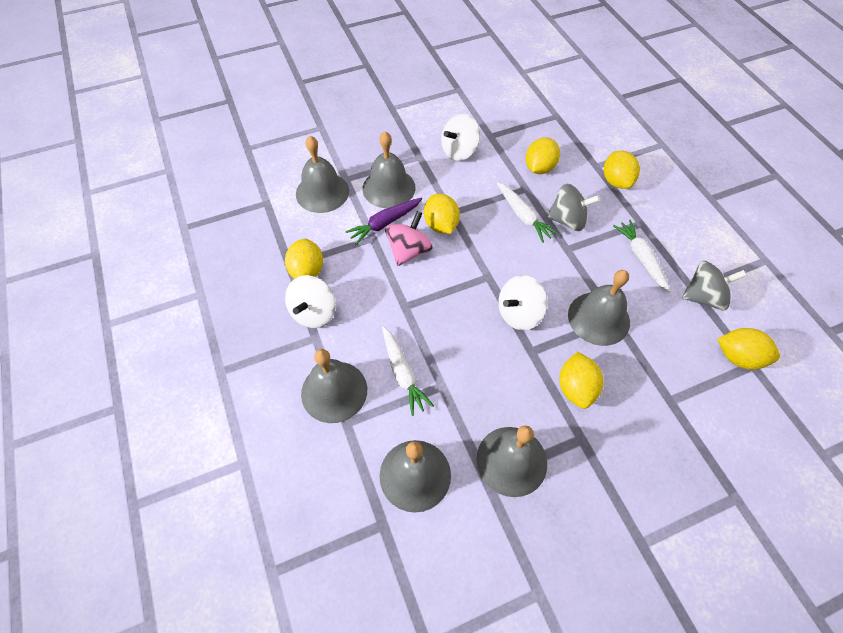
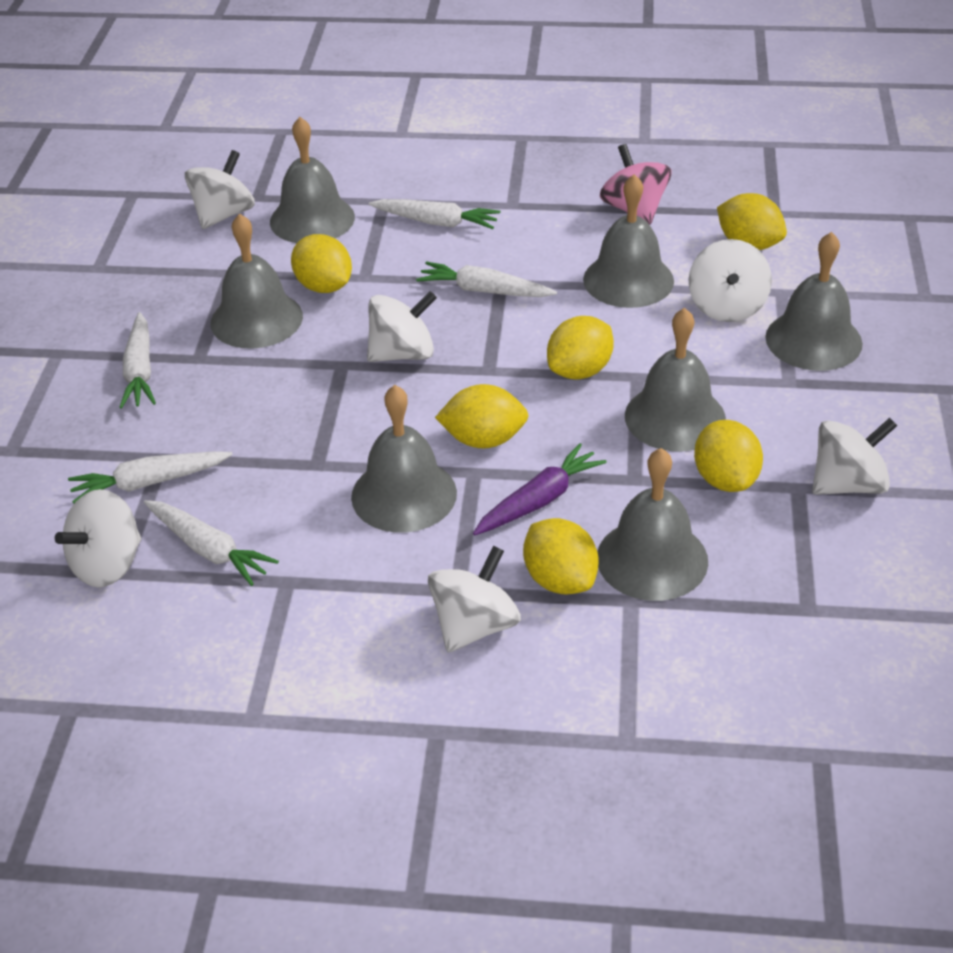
grey bell: 6 -> 7
grey spinning top: 2 -> 0
white carrot: 3 -> 5
white spinning top: 3 -> 6

